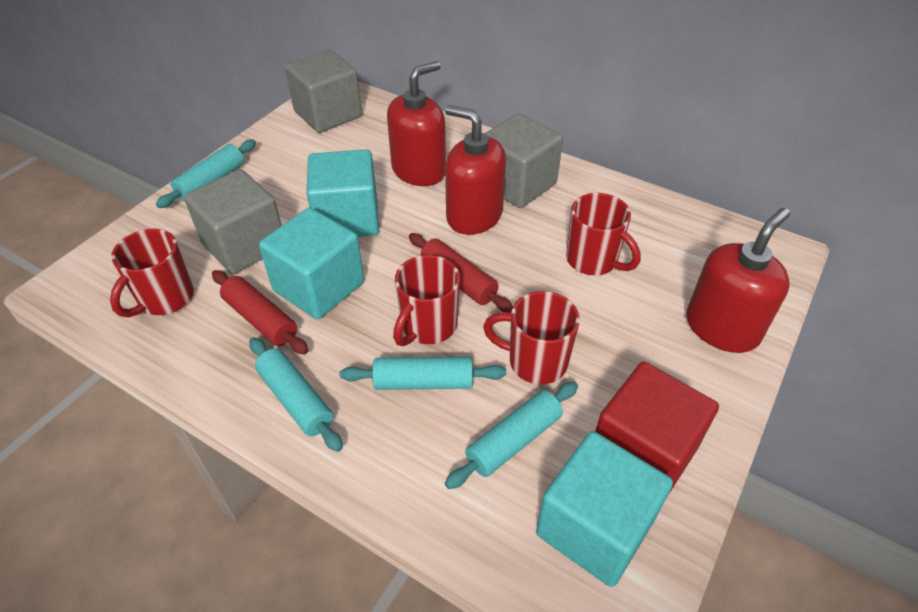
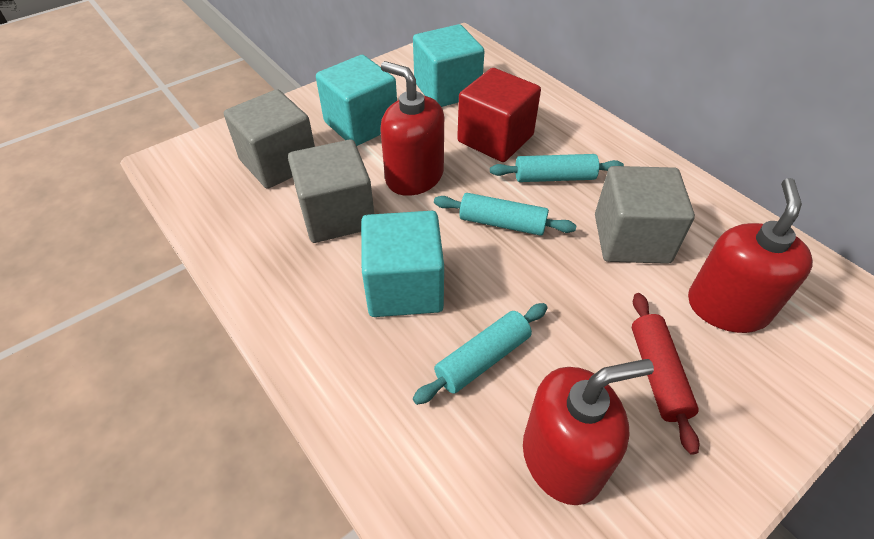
red mug: 4 -> 0
red rolling pin: 2 -> 1
turquoise rolling pin: 4 -> 3

